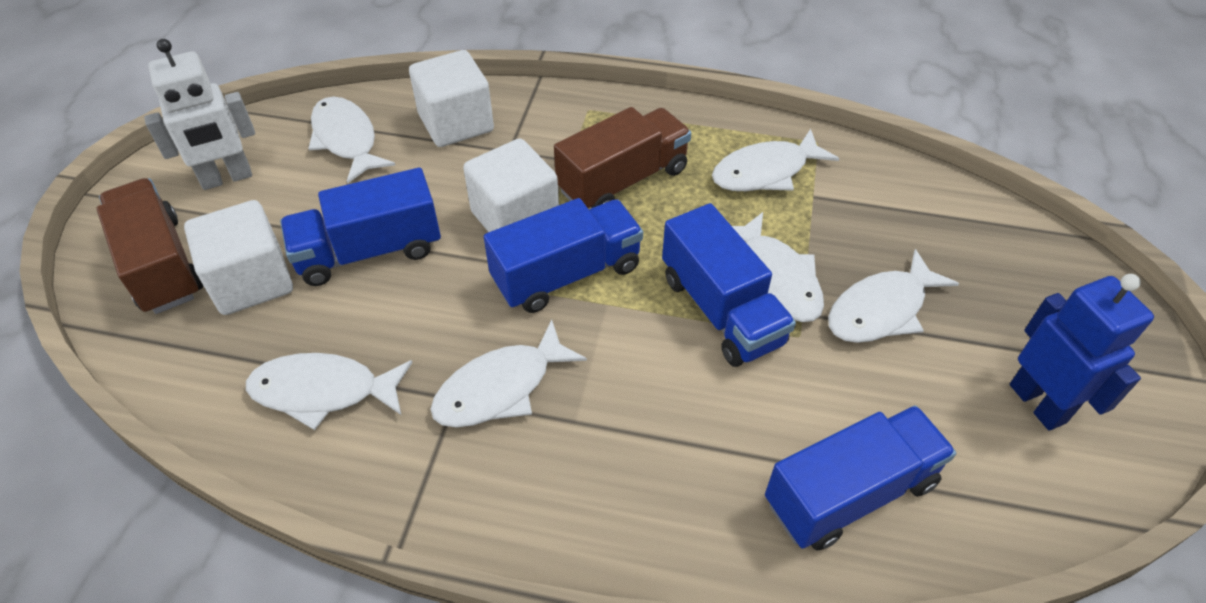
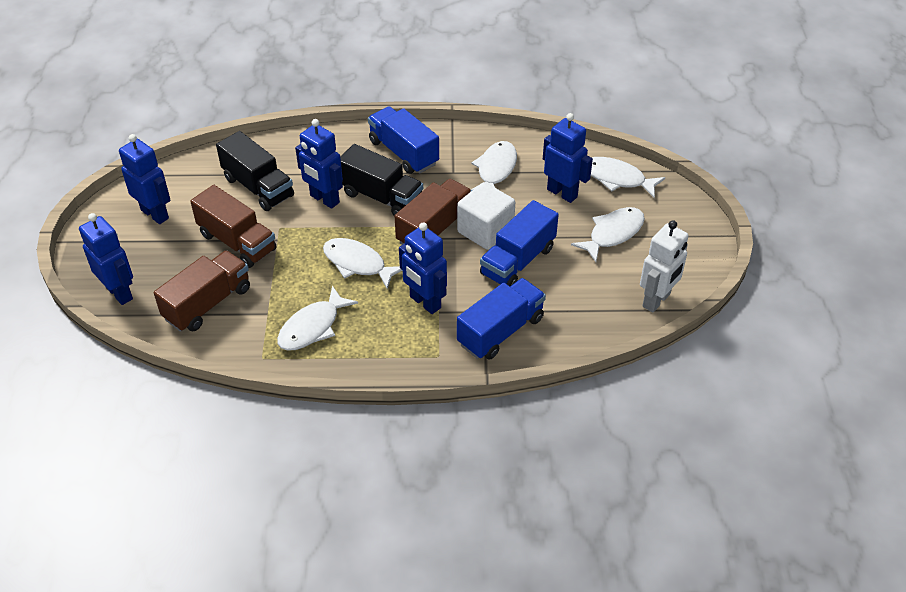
black truck: 0 -> 2
blue robot: 1 -> 5
blue truck: 4 -> 3
brown truck: 2 -> 3
white cube: 3 -> 1
white fish: 6 -> 5

